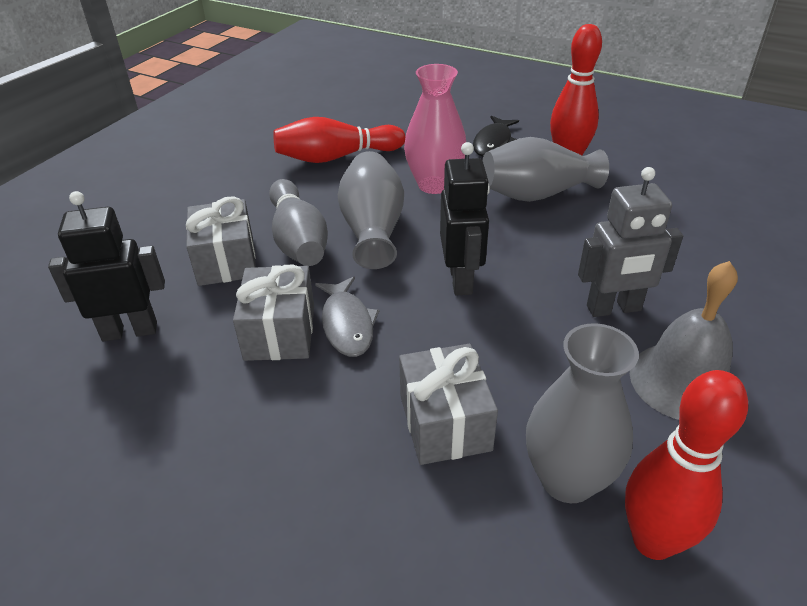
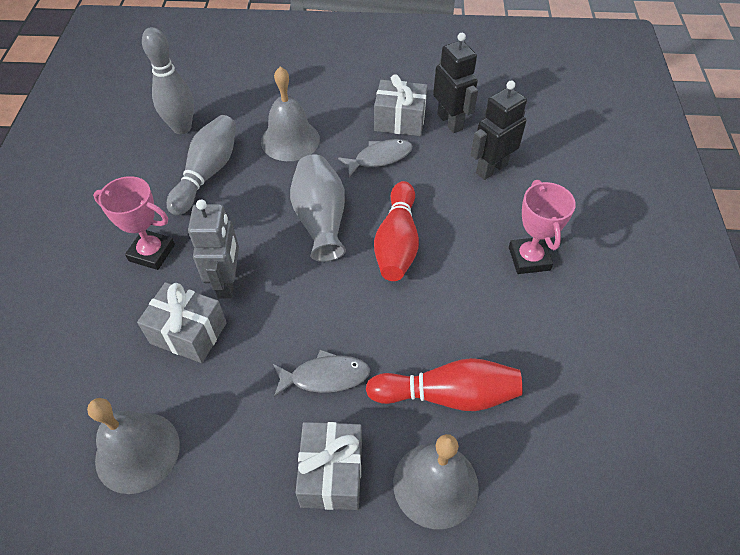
black fish: 1 -> 0
grey bell: 1 -> 3
grey bowling pin: 1 -> 2
grey fish: 1 -> 2
grey vase: 3 -> 1
pink trophy: 0 -> 2
pink vase: 1 -> 0
red bowling pin: 3 -> 2

